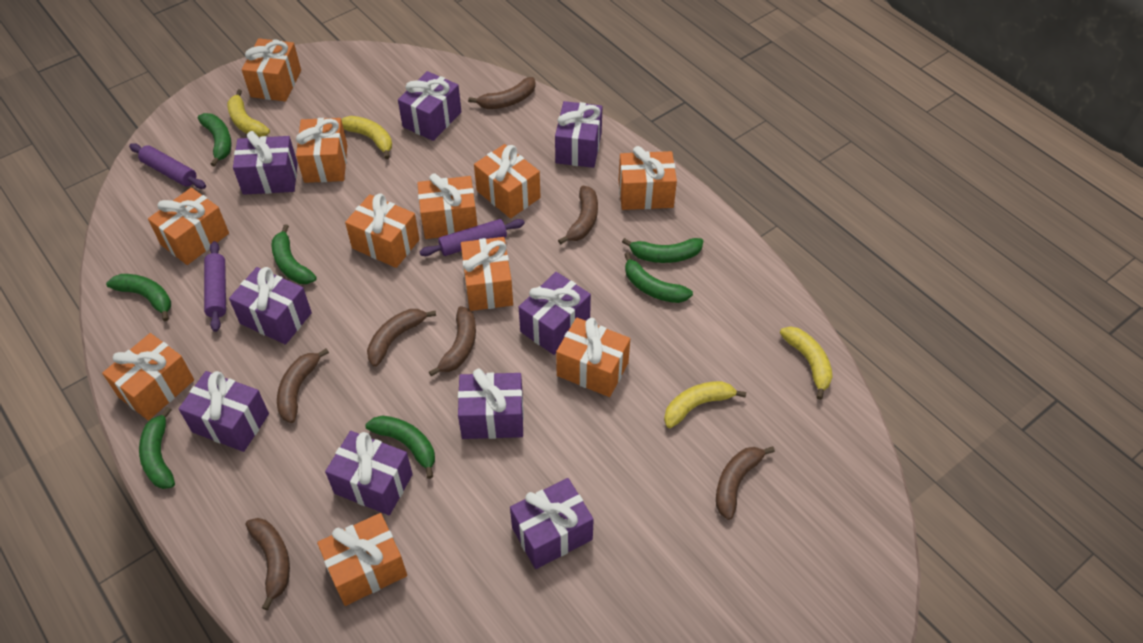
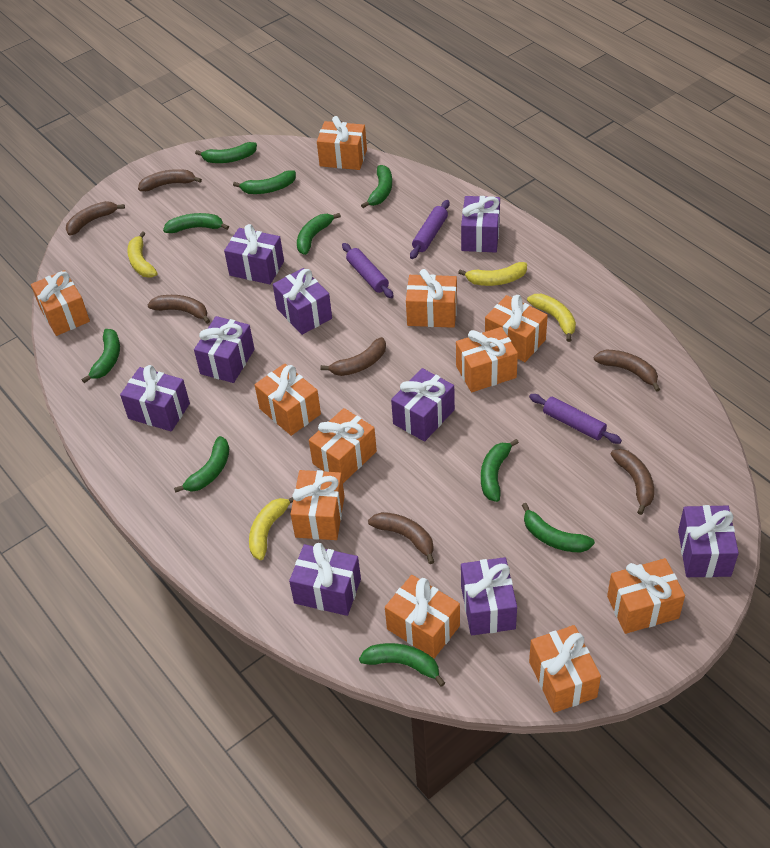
green banana: 7 -> 10

